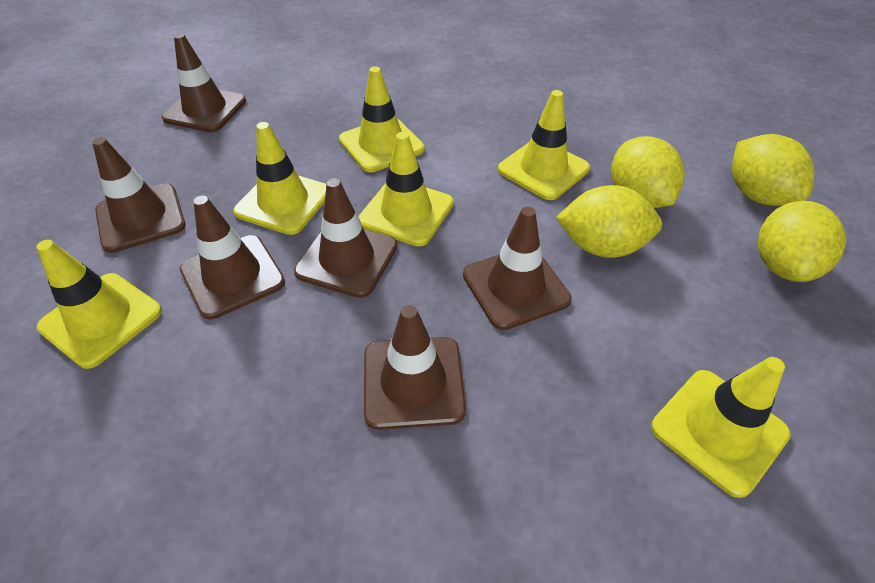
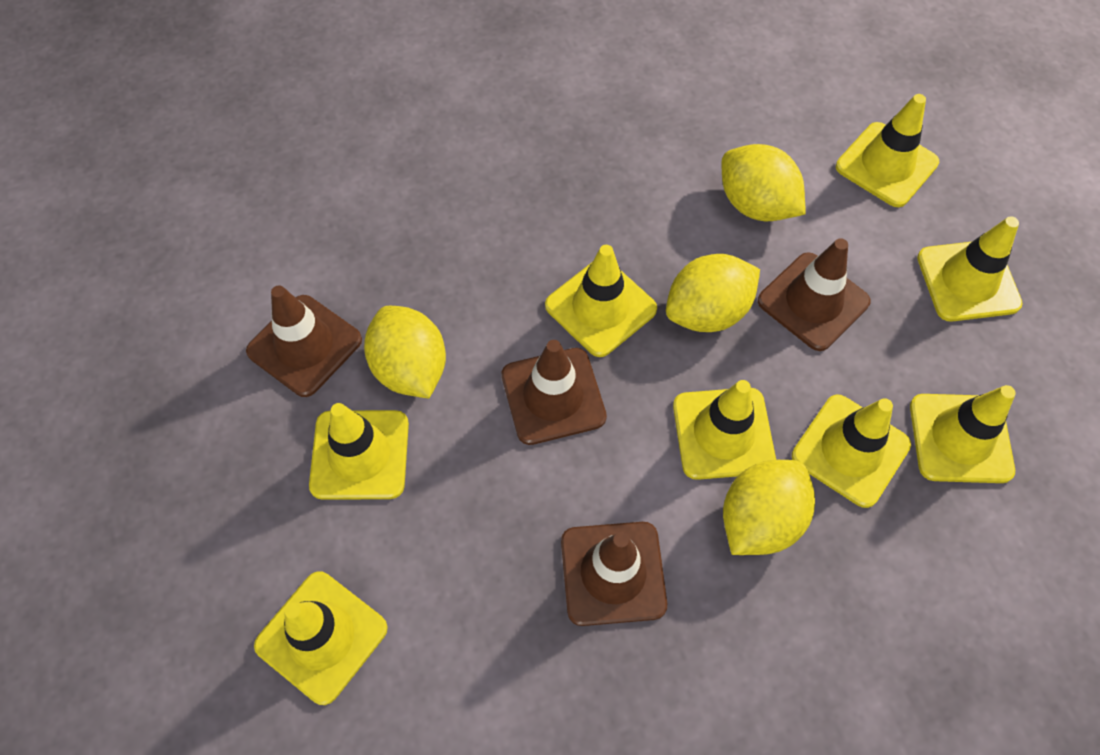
brown traffic cone: 6 -> 4
yellow traffic cone: 6 -> 8

